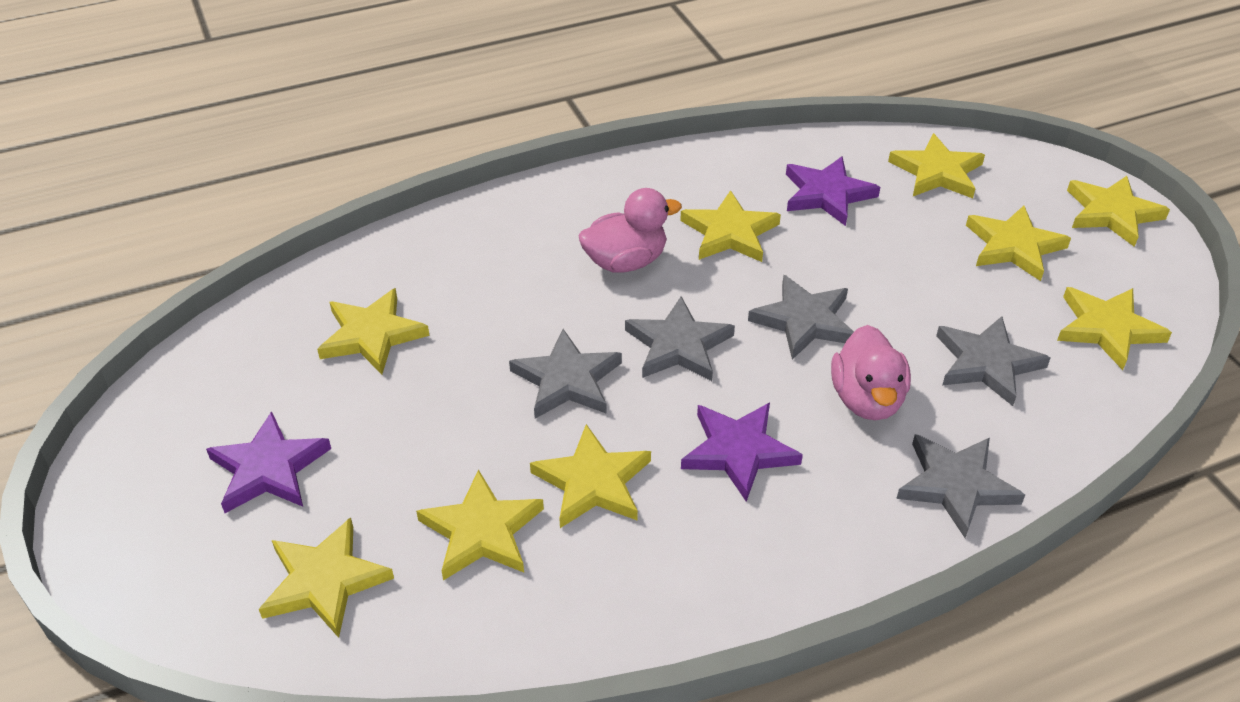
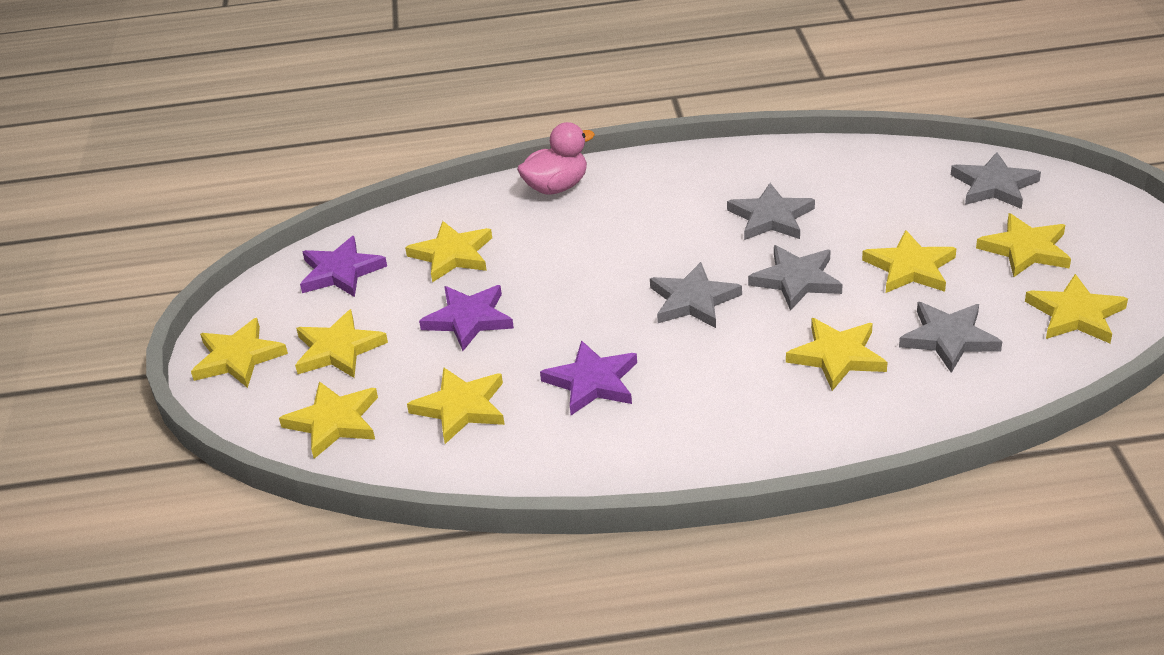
pink duck: 2 -> 1

